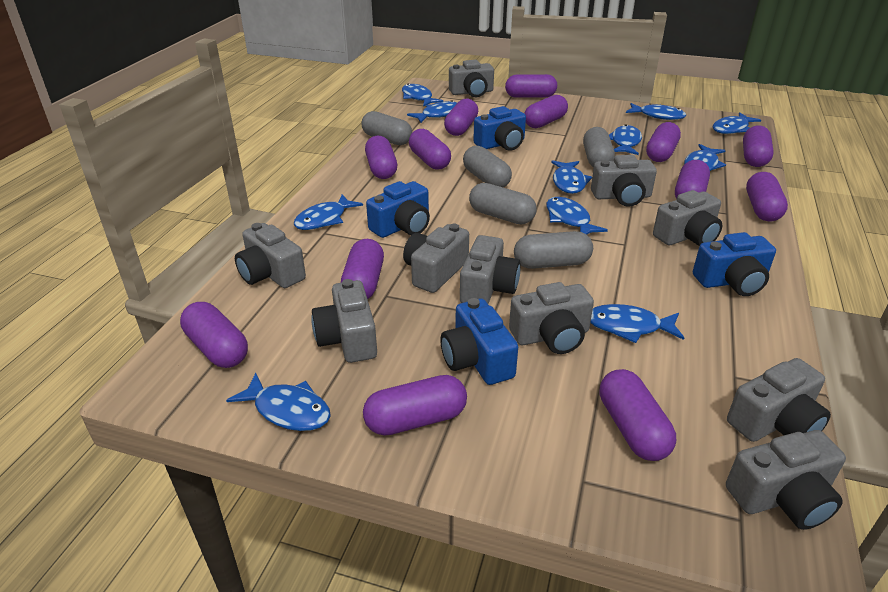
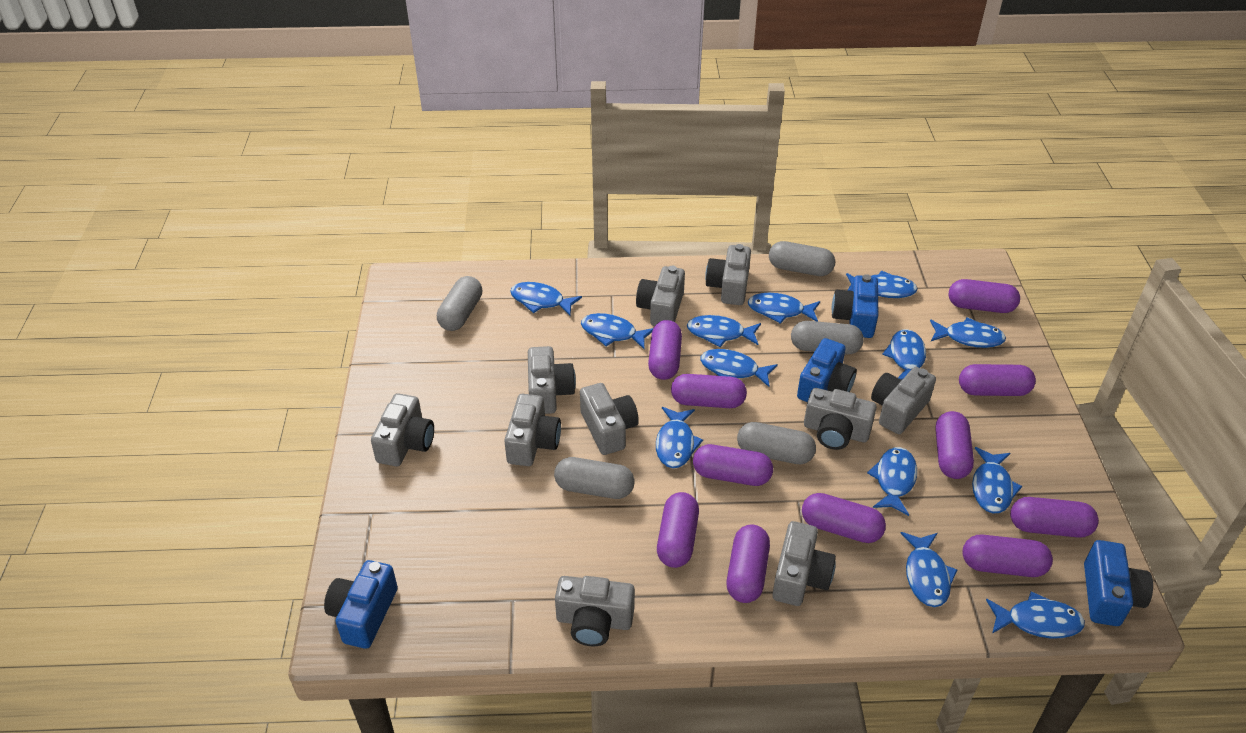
blue fish: 11 -> 13
purple capsule: 13 -> 11

